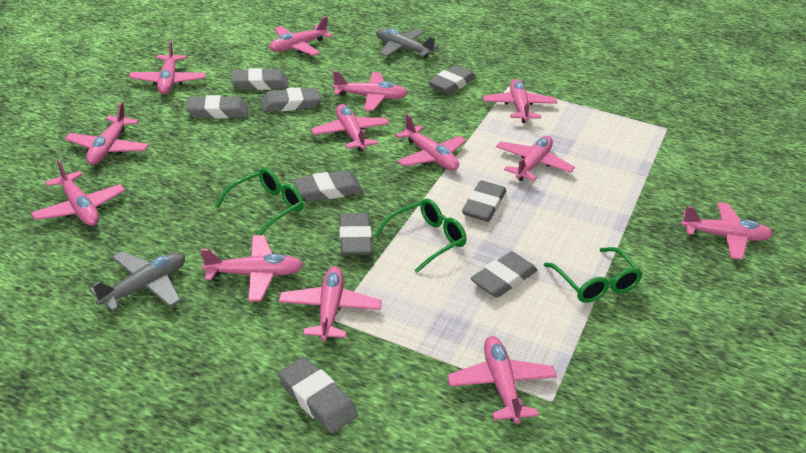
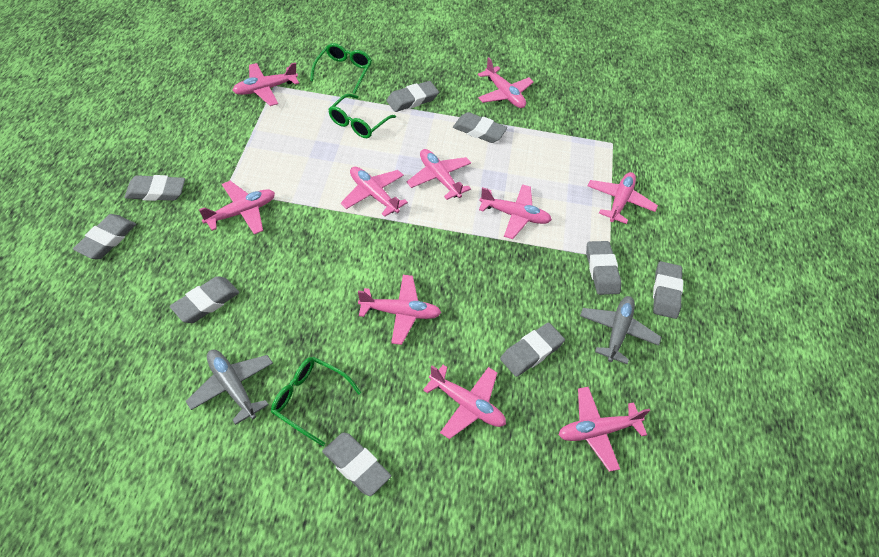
pink plane: 13 -> 10

